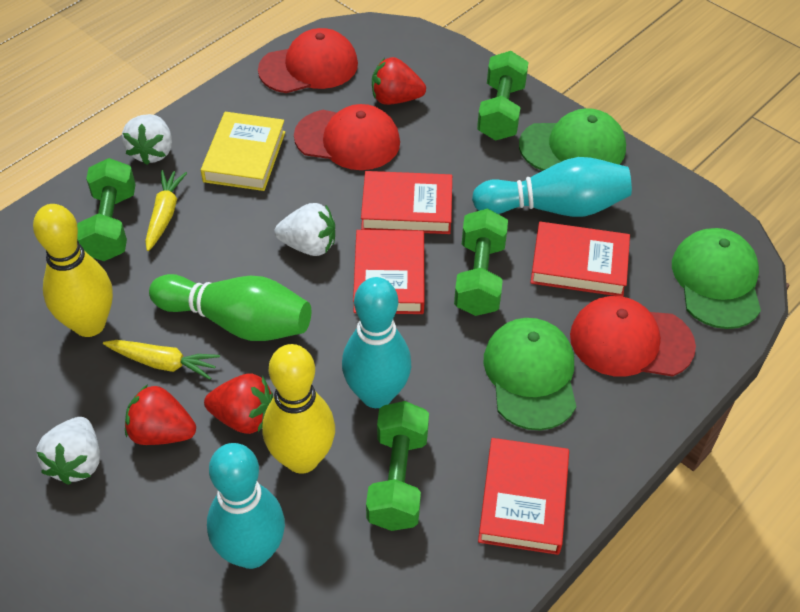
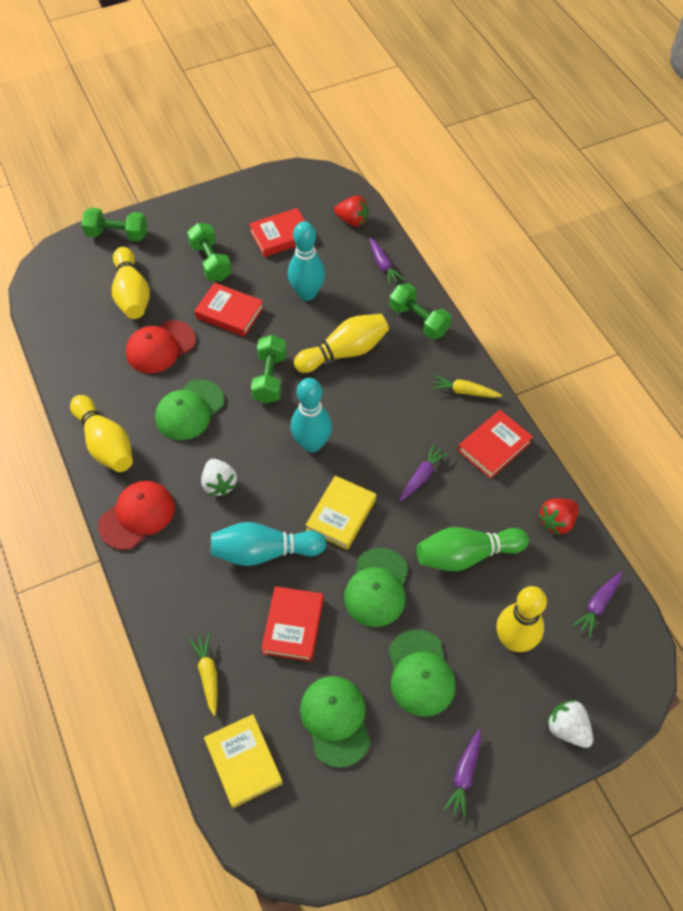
green cap: 3 -> 4
purple carrot: 0 -> 4
red cap: 3 -> 2
red strawberry: 3 -> 2
white strawberry: 3 -> 2
yellow book: 1 -> 2
yellow bowling pin: 2 -> 4

